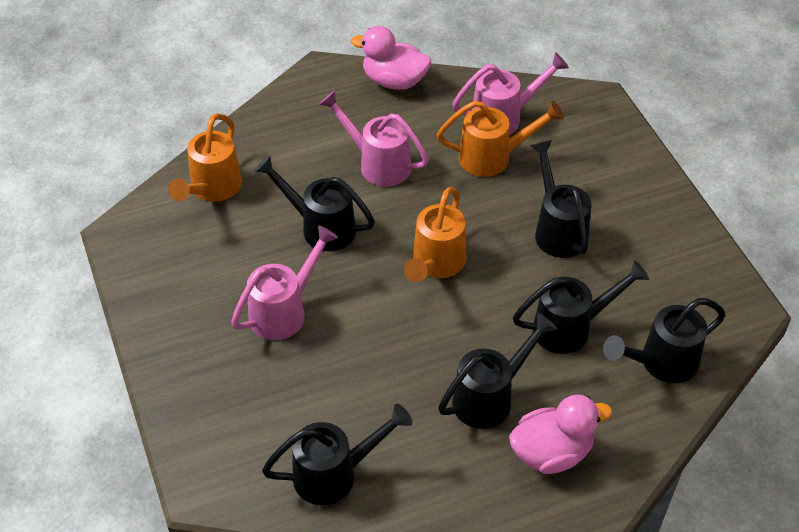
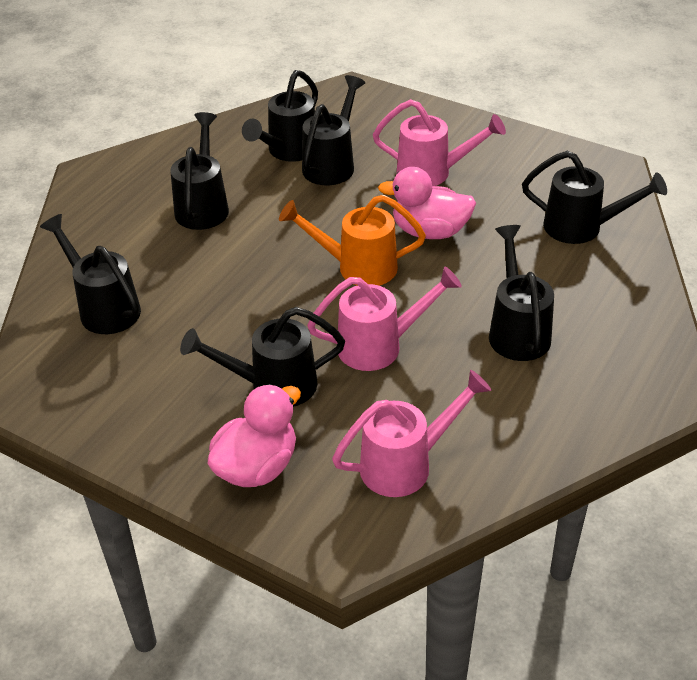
black watering can: 6 -> 7
orange watering can: 3 -> 1

